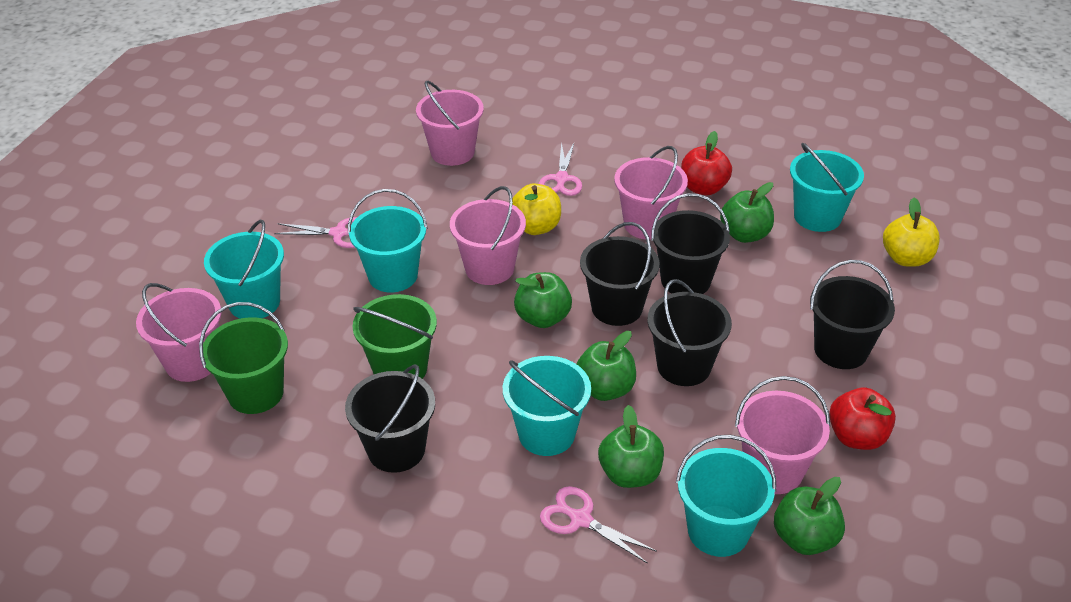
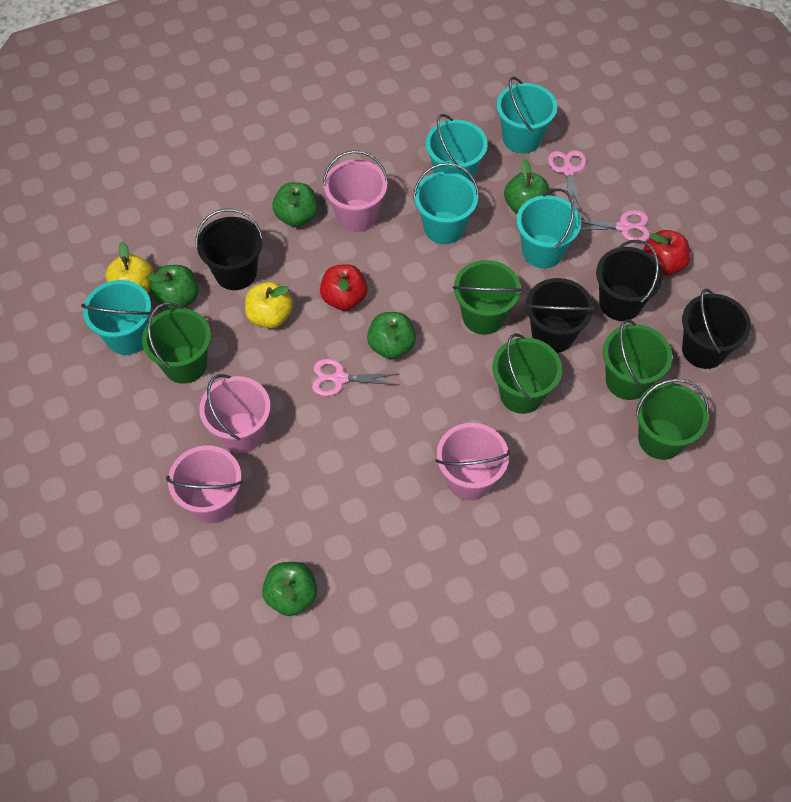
black bucket: 5 -> 4
green bucket: 2 -> 5
pink bucket: 5 -> 4

